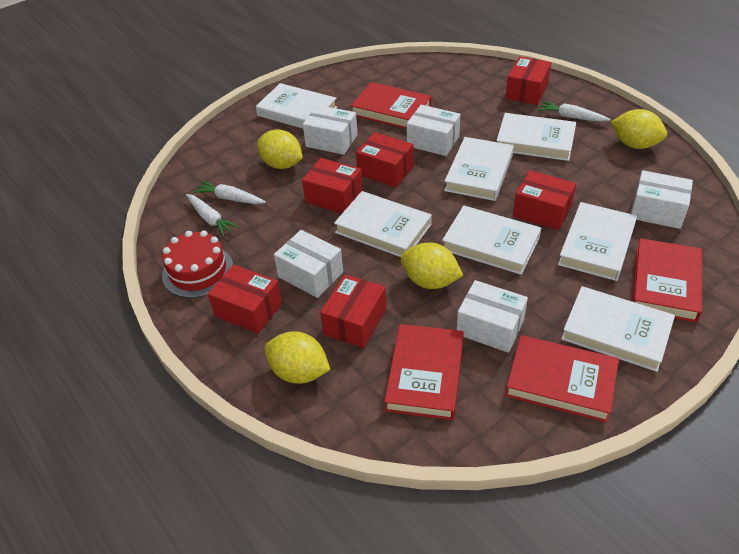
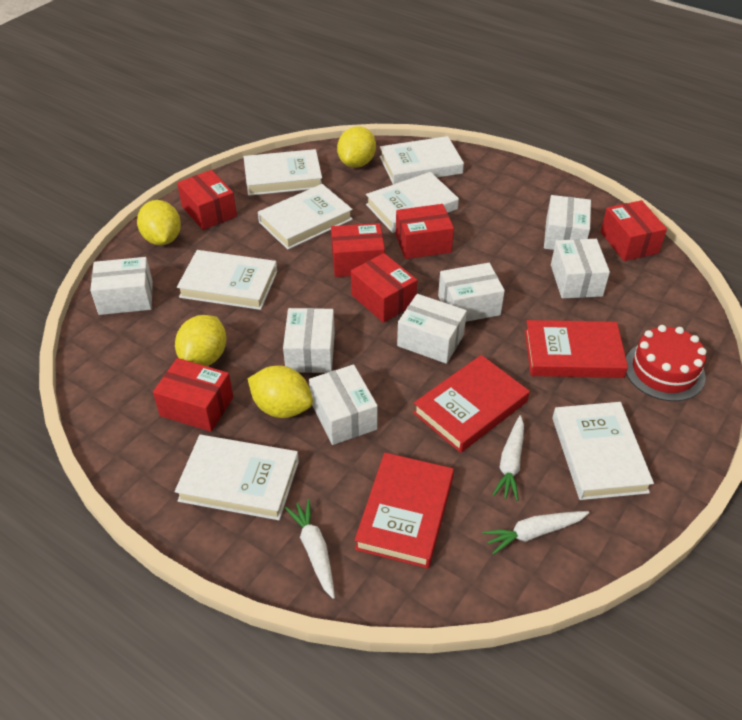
red book: 4 -> 3
white box: 5 -> 7

